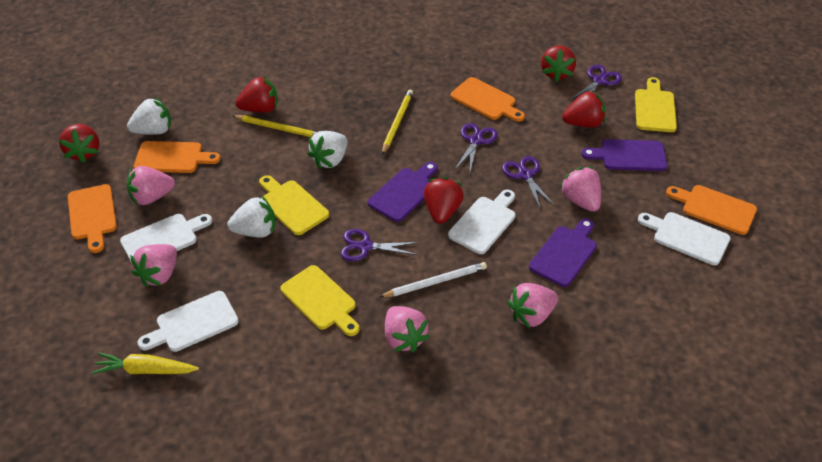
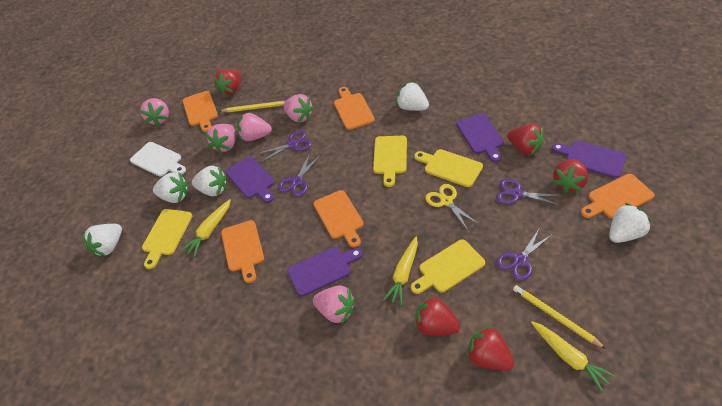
orange cutting board: 4 -> 5
purple cutting board: 3 -> 4
white cutting board: 4 -> 1
white pencil: 1 -> 0
white strawberry: 3 -> 5
yellow carrot: 1 -> 3
yellow cutting board: 3 -> 4
yellow scissors: 0 -> 1

